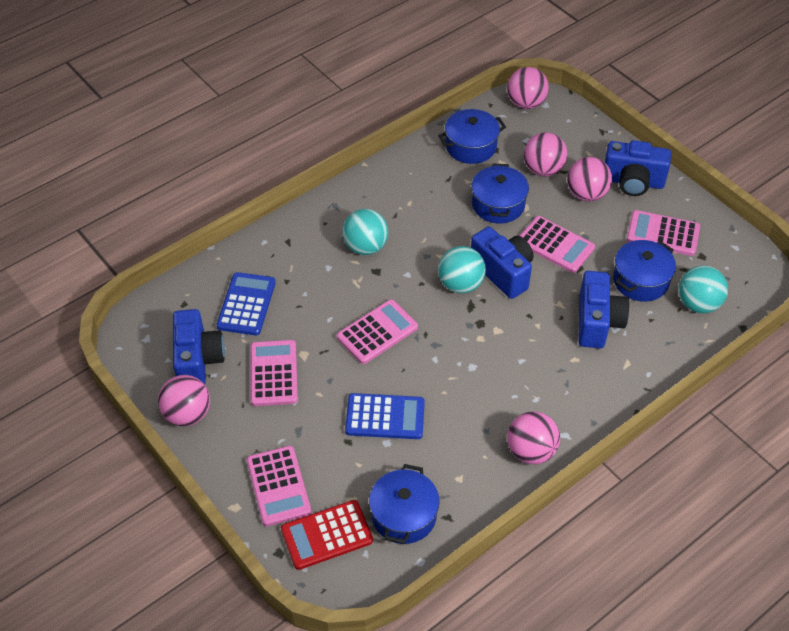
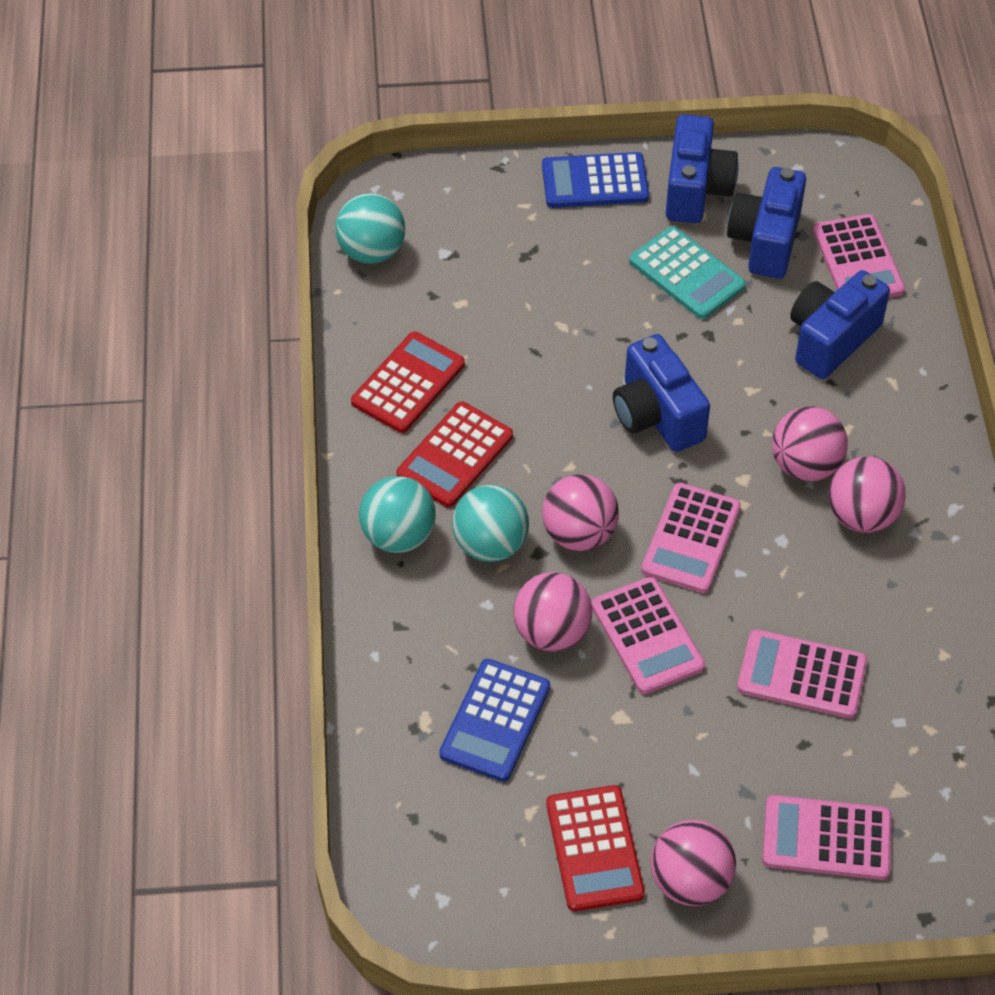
blue pot: 4 -> 0
red calculator: 1 -> 3
turquoise calculator: 0 -> 1

